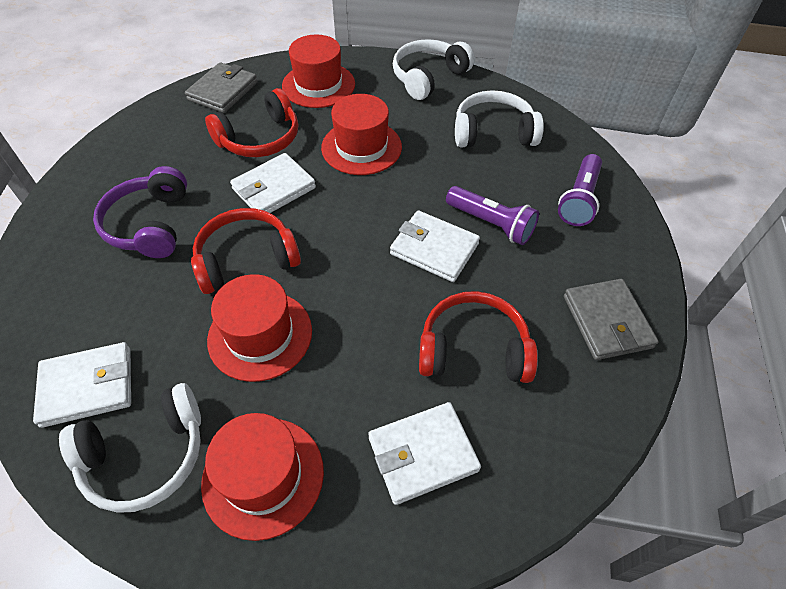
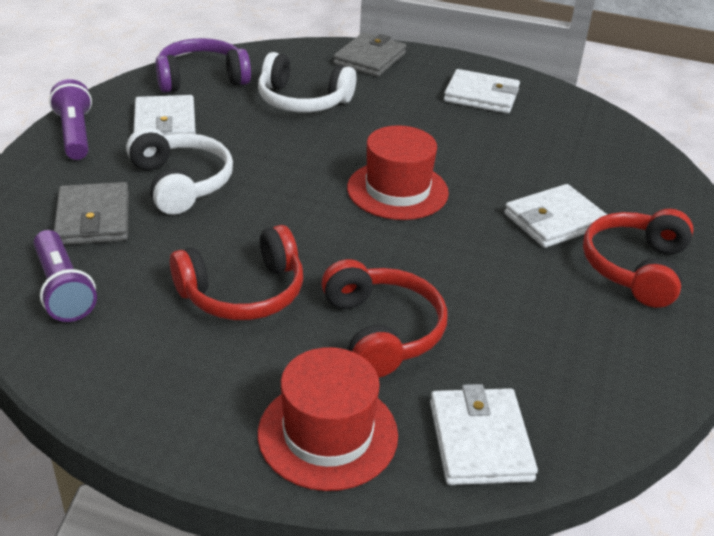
red hat: 4 -> 2
white headphones: 3 -> 2

